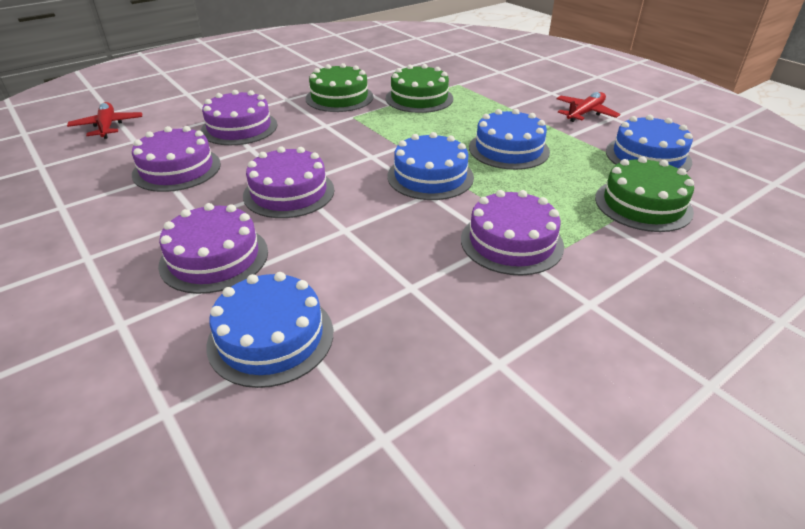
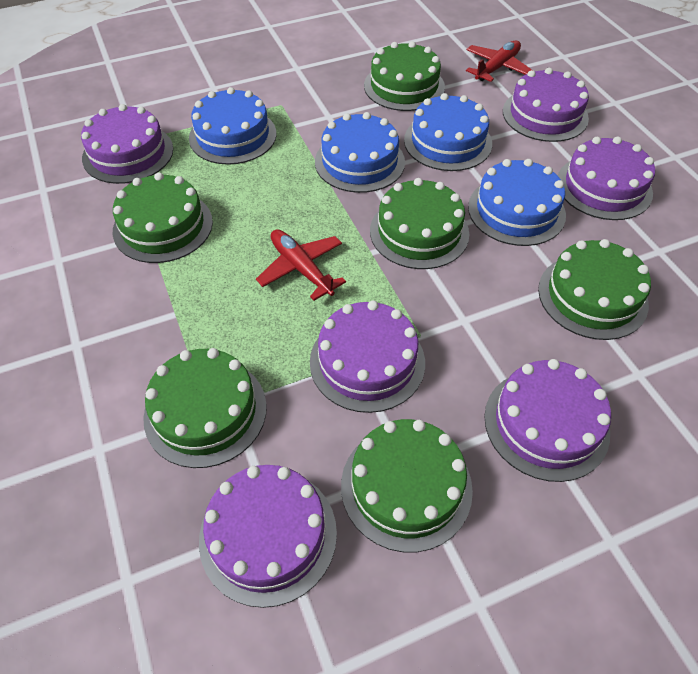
green cake: 3 -> 6
purple cake: 5 -> 6

